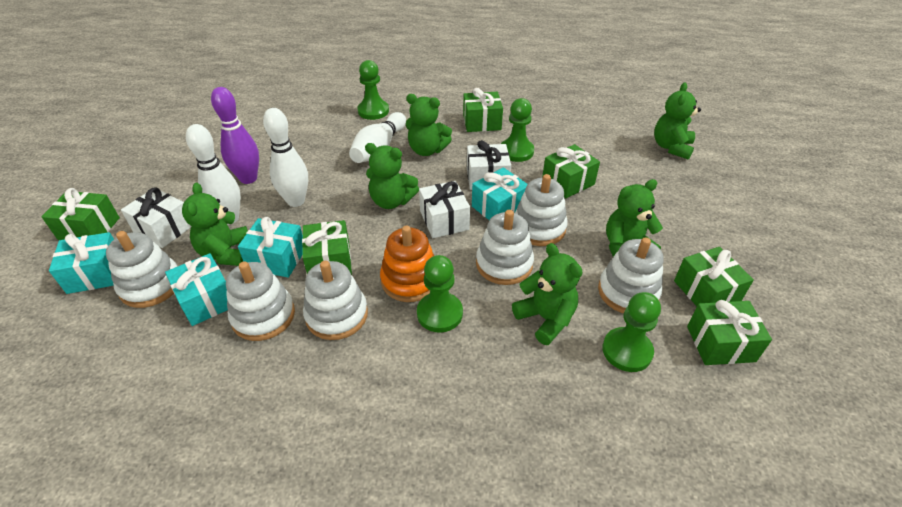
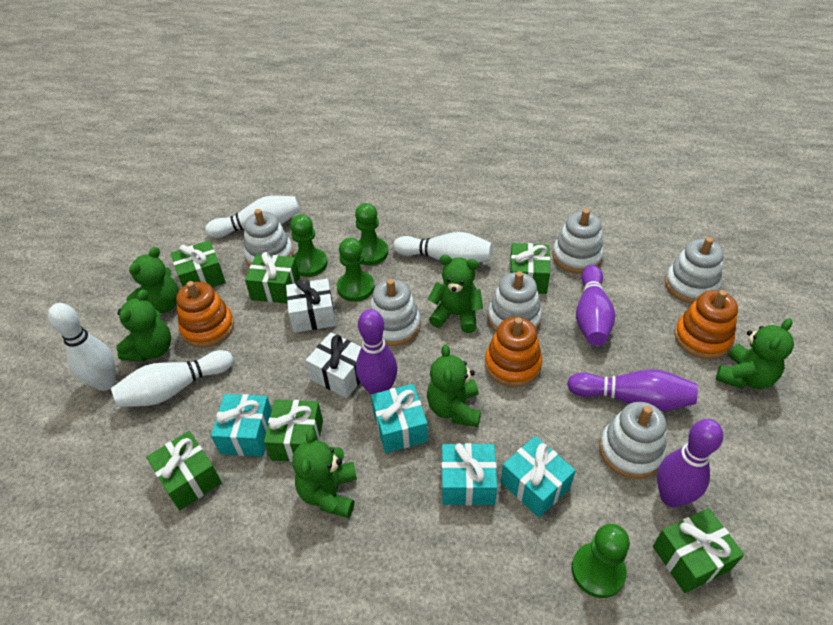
orange stacking toy: 1 -> 3
purple bowling pin: 1 -> 4
white bowling pin: 3 -> 4
white gift: 3 -> 2

